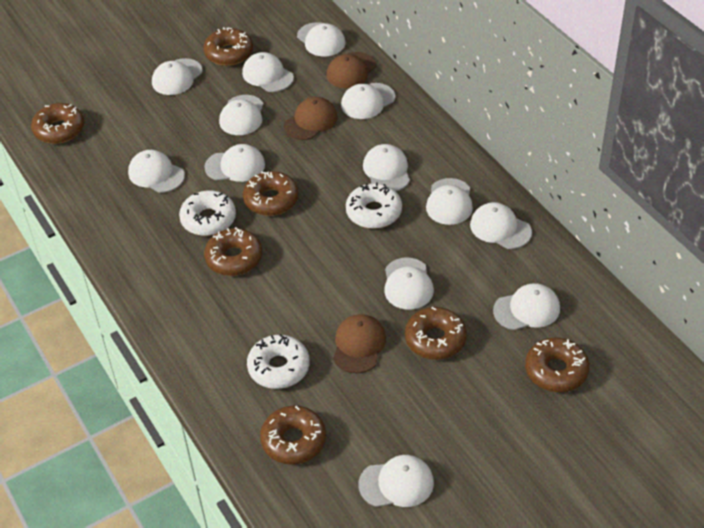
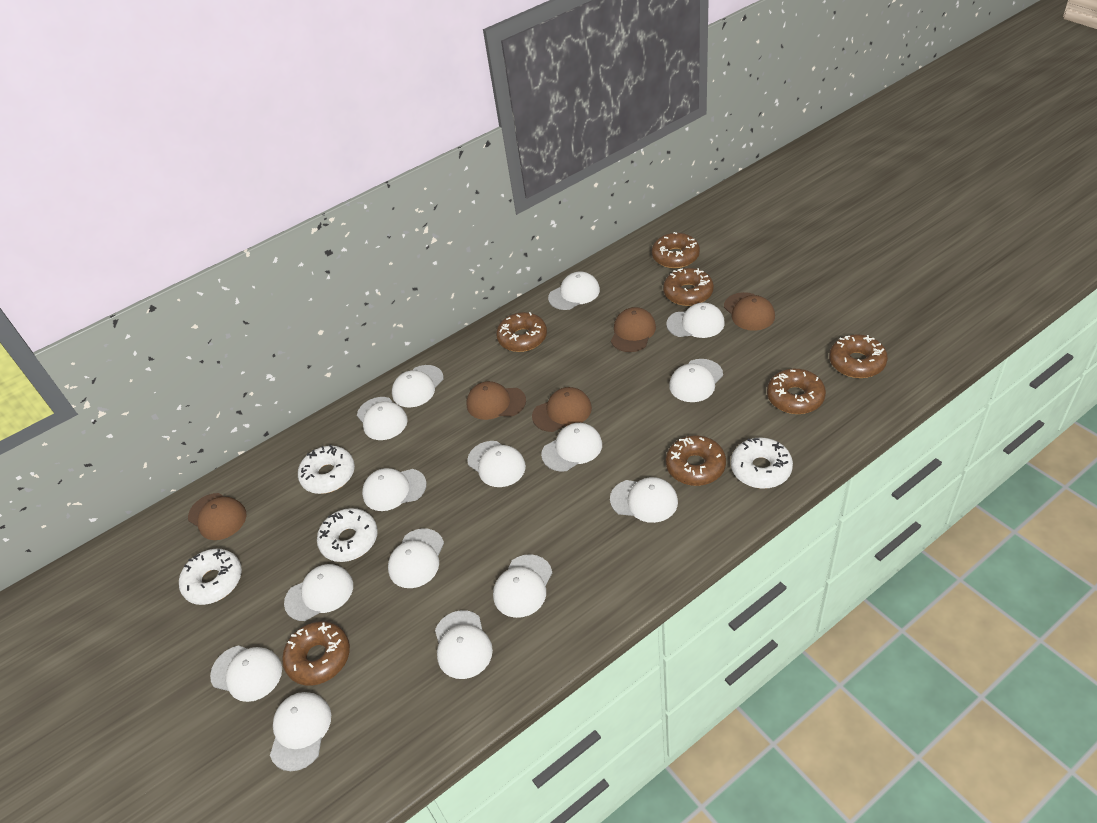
brown cap: 3 -> 5
white cap: 13 -> 15
white donut: 3 -> 4

